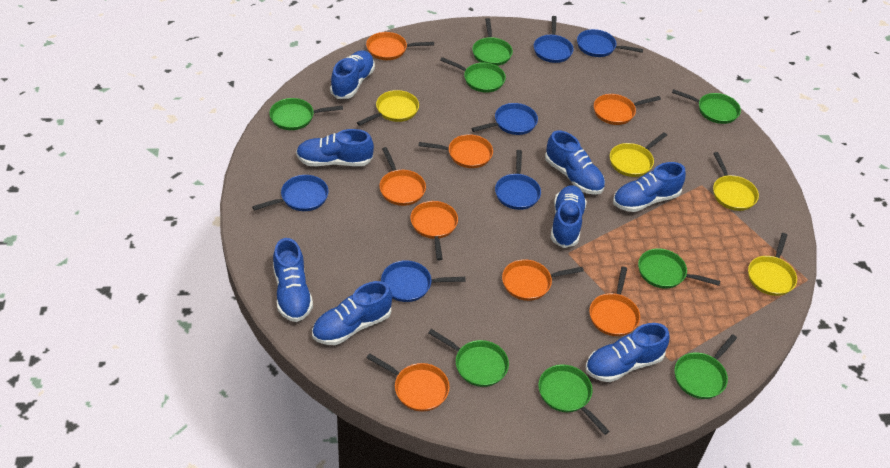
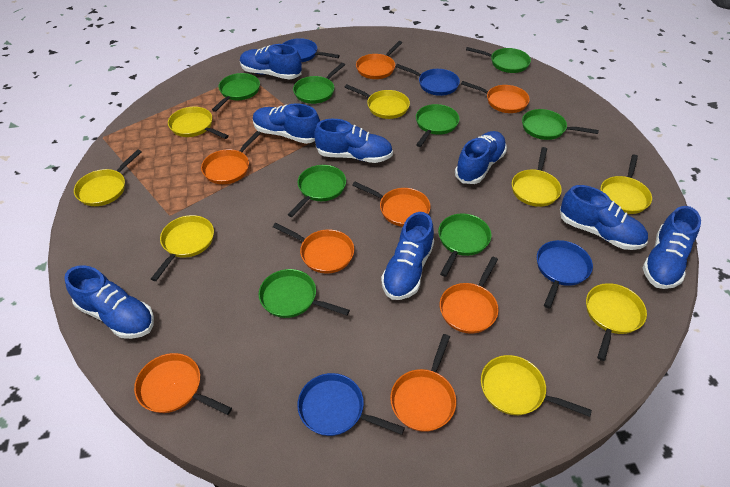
blue pan: 6 -> 4
yellow pan: 4 -> 8

